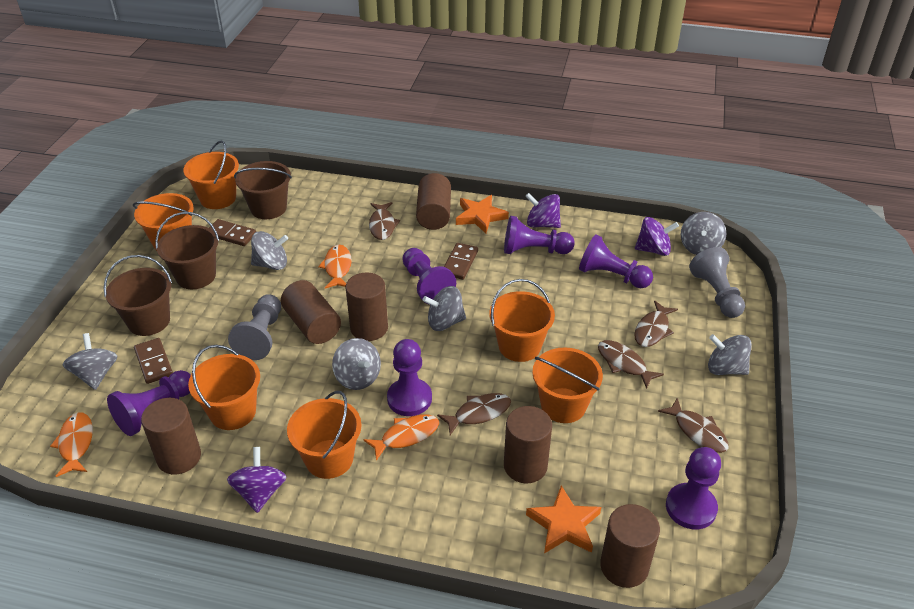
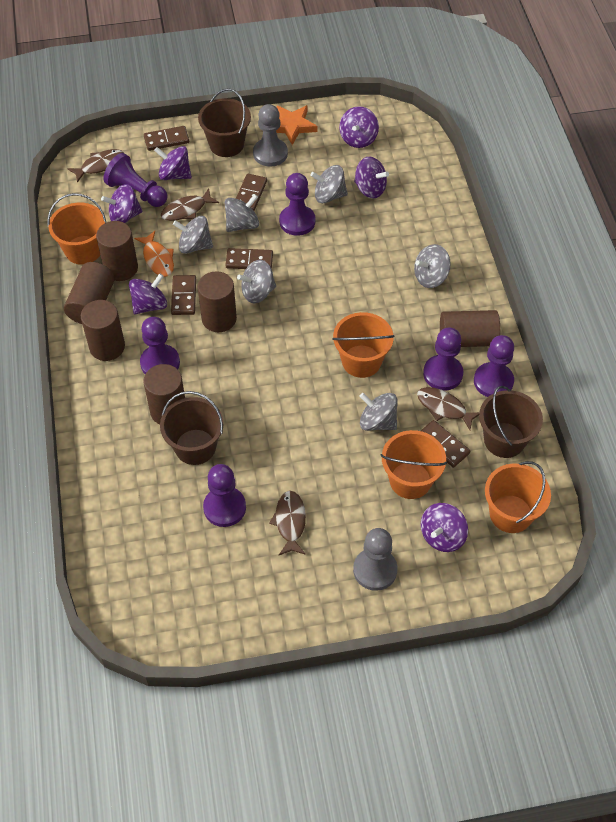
brown domino: 3 -> 5
brown fish: 5 -> 4
orange bucket: 6 -> 4
orange fish: 3 -> 1
orange star: 2 -> 1
purple spinning top: 3 -> 6

